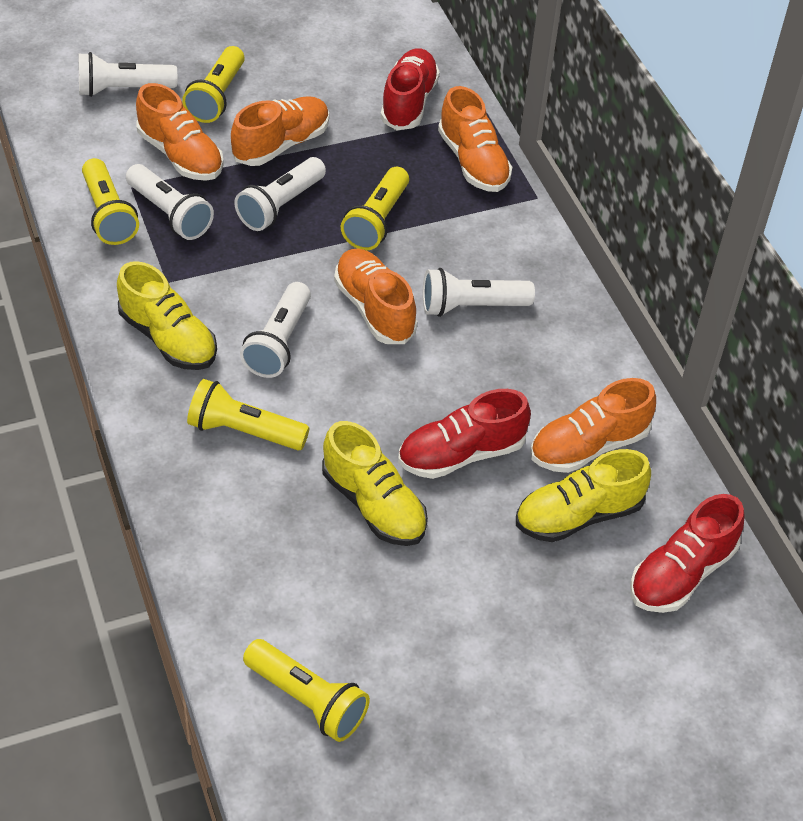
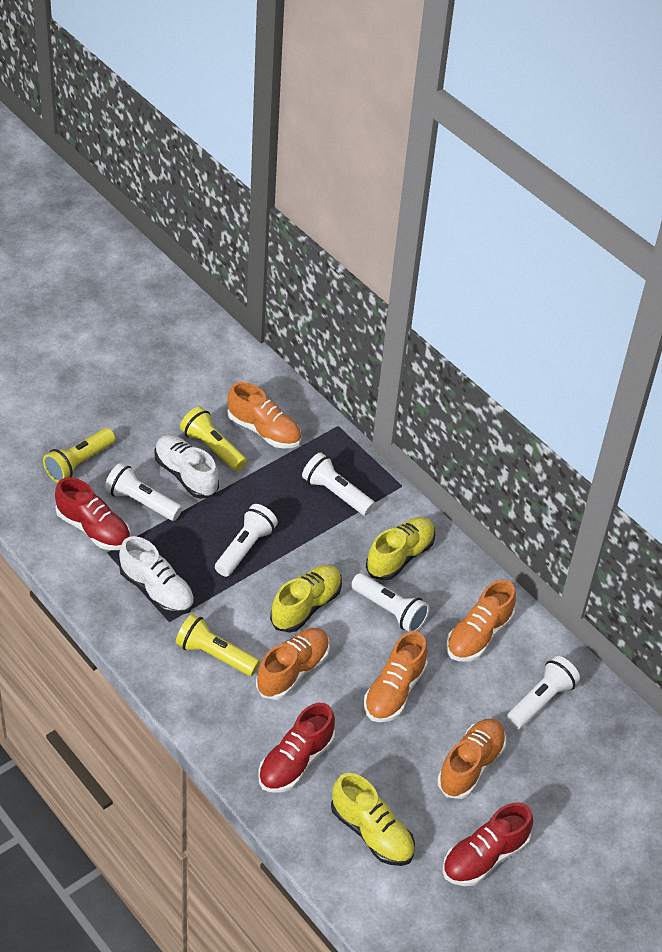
white shoe: 0 -> 2
yellow flashlight: 5 -> 3

